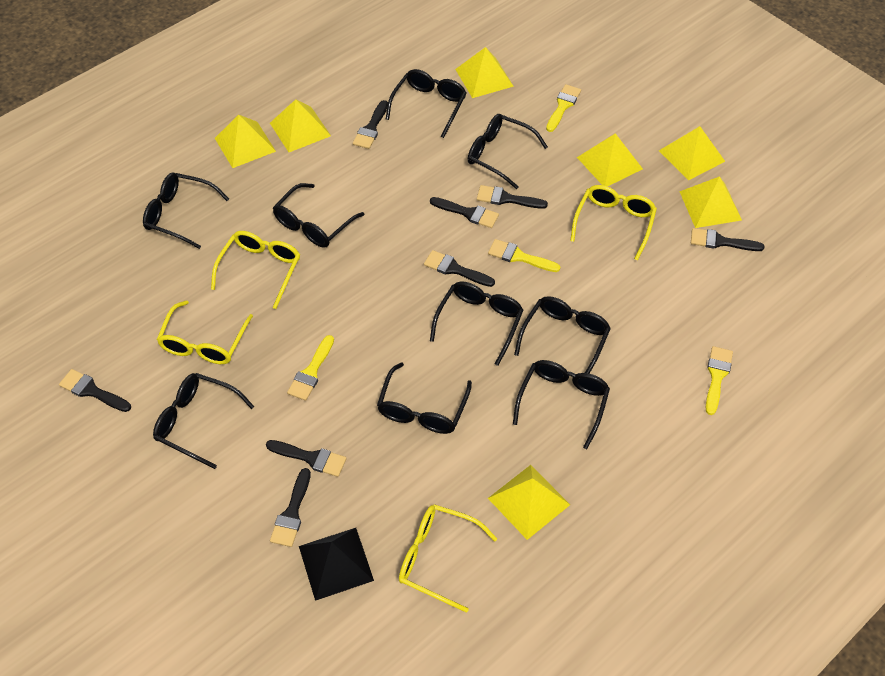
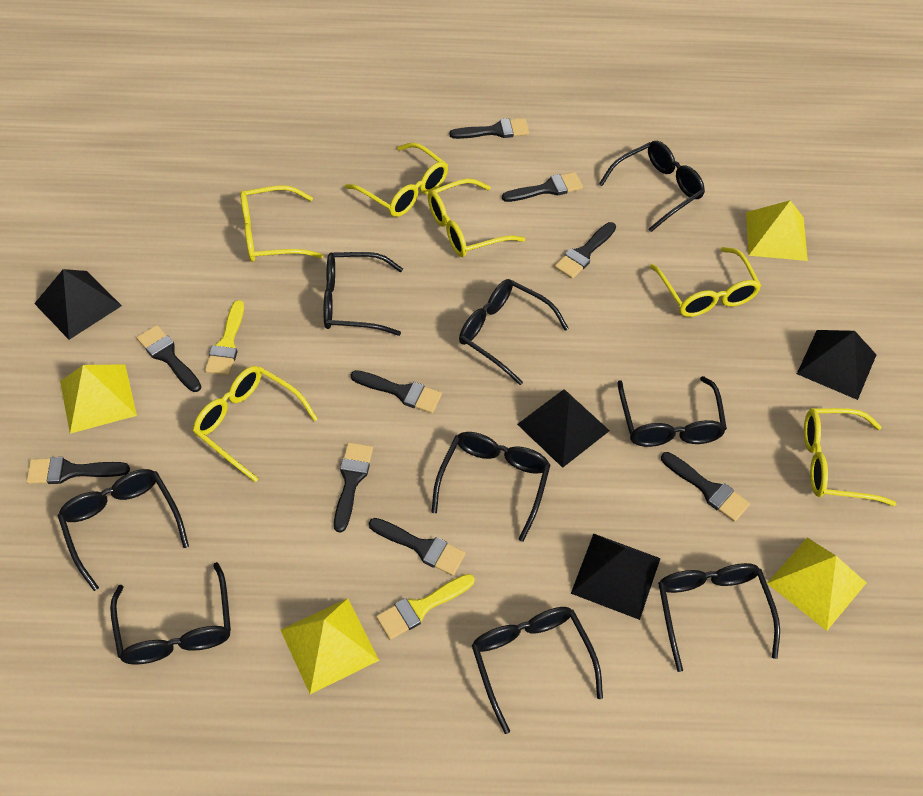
black brush: 8 -> 9
black pyramid: 1 -> 4
yellow brush: 4 -> 2
yellow glasses: 4 -> 6
yellow pyramid: 7 -> 4

